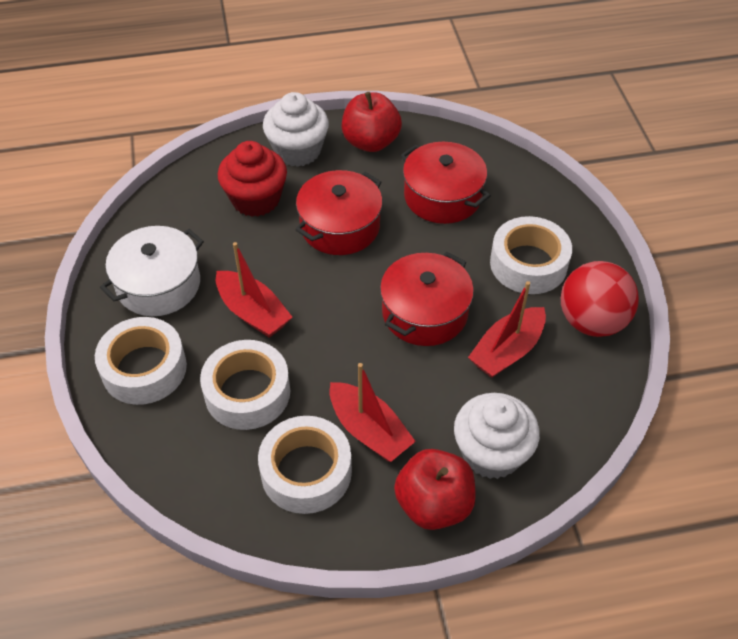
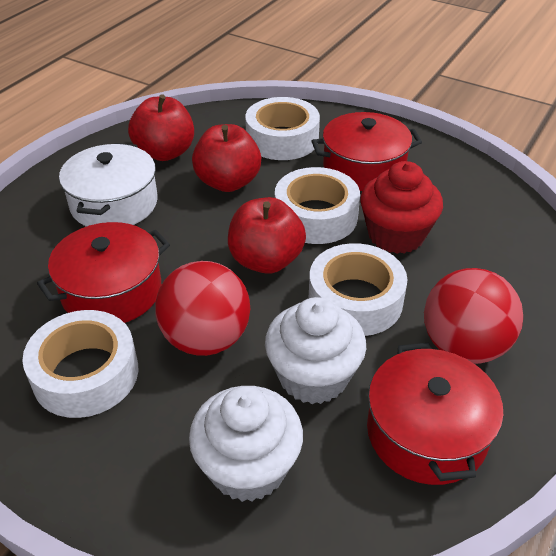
red apple: 2 -> 3
red ball: 1 -> 2
red boat: 3 -> 0

